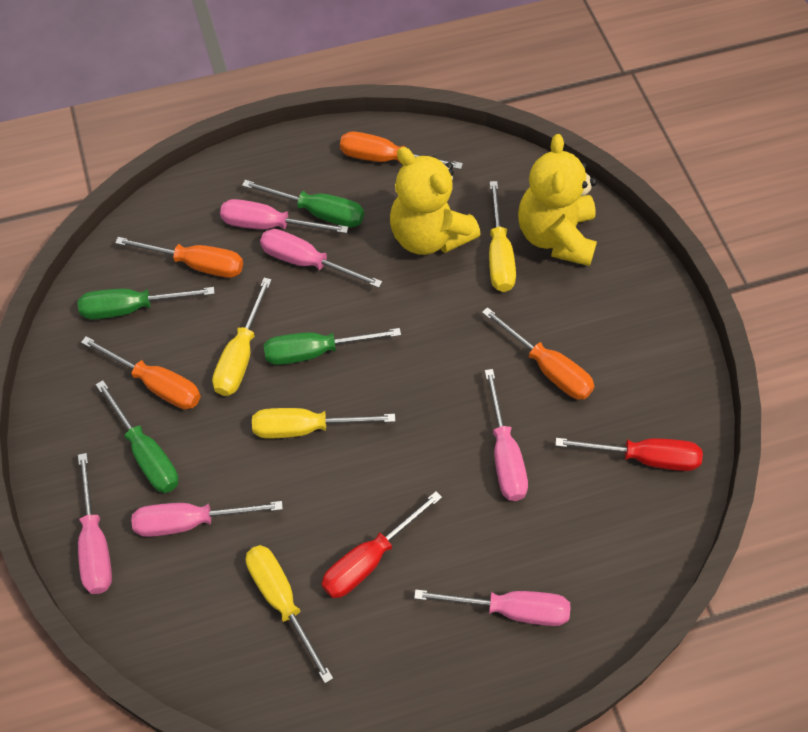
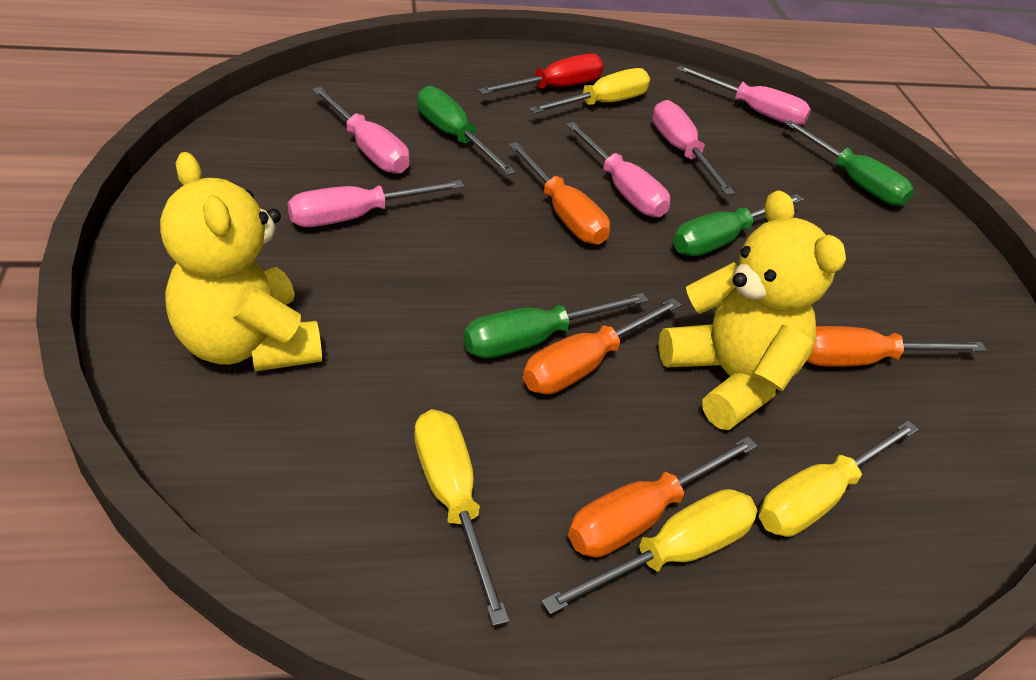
pink screwdriver: 6 -> 5
red screwdriver: 2 -> 1

